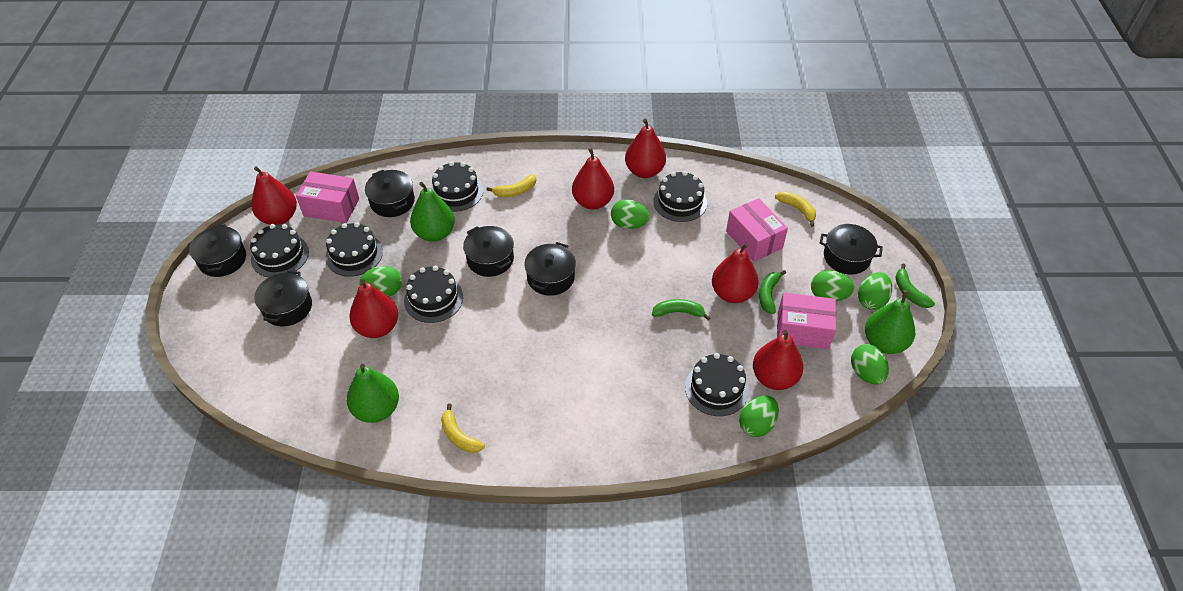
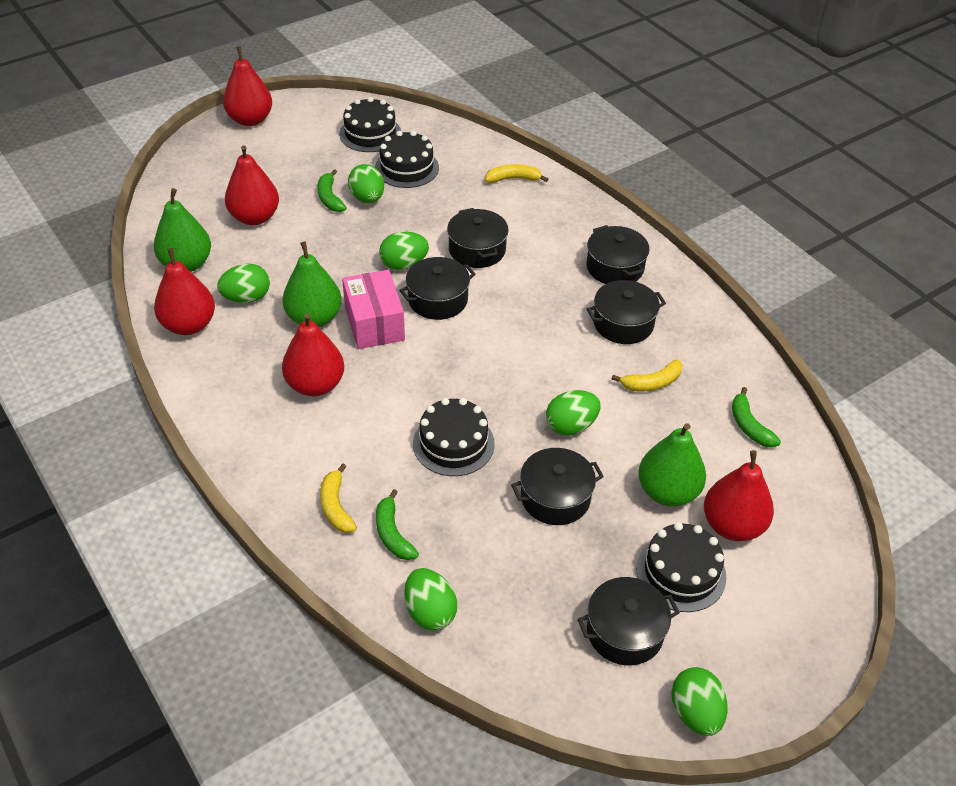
black cake: 6 -> 4
pink box: 3 -> 1
red pear: 6 -> 5

